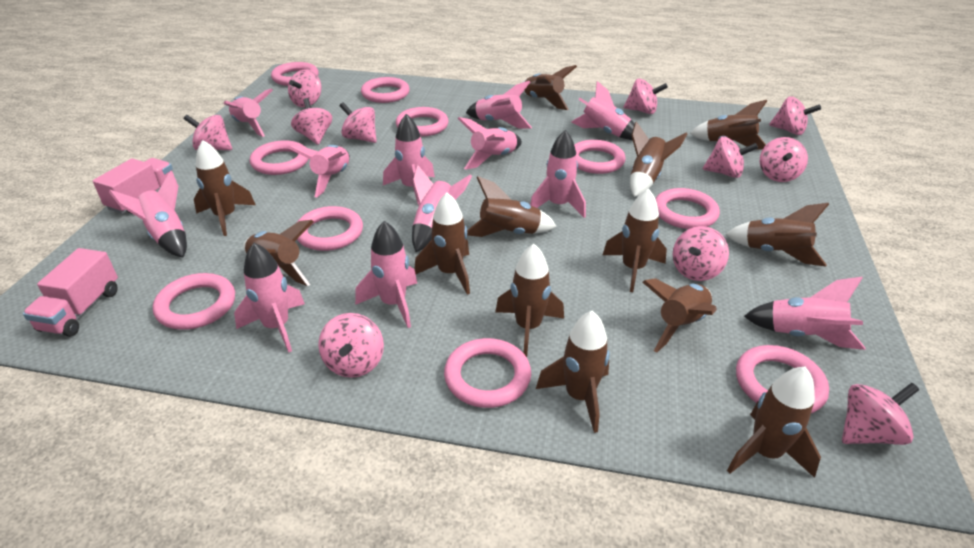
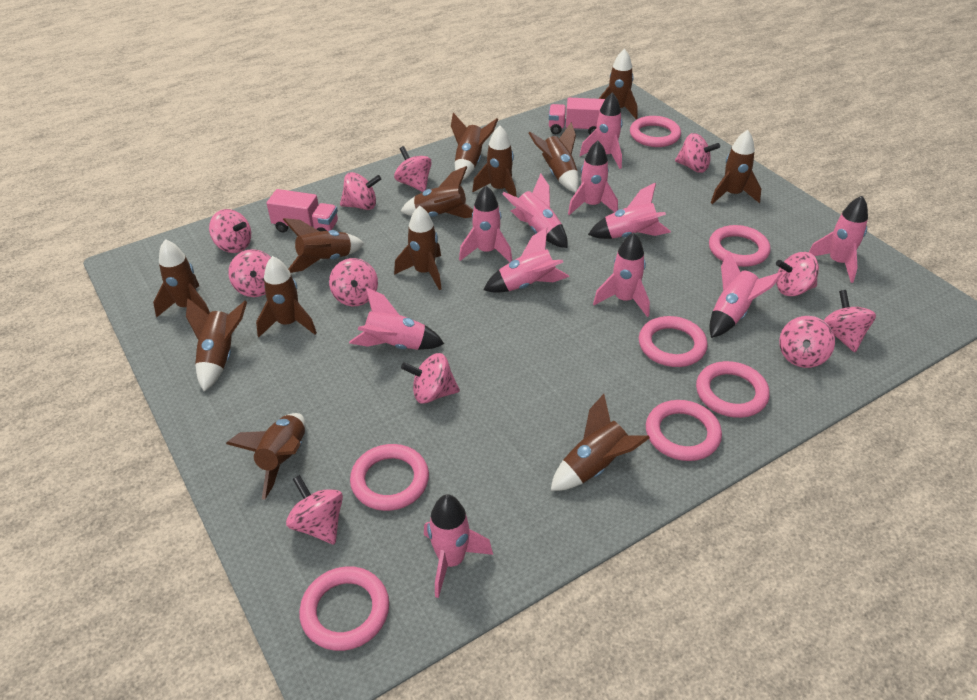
pink ring: 10 -> 7
pink rocket: 12 -> 11

